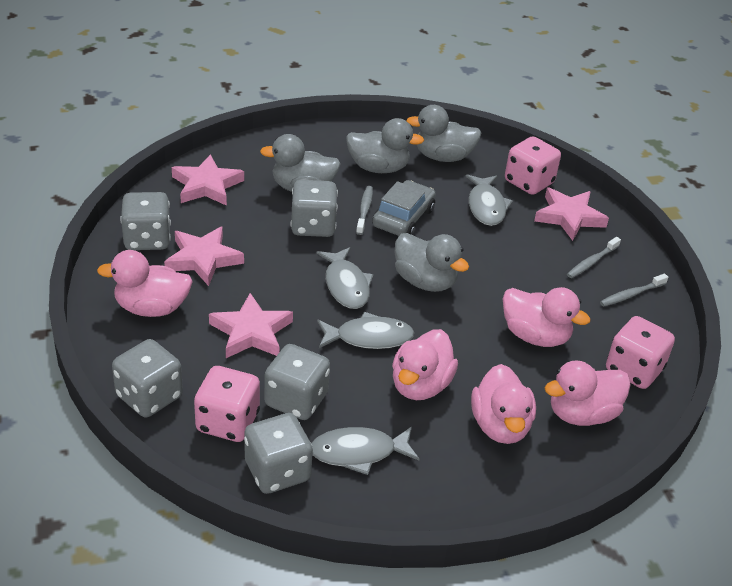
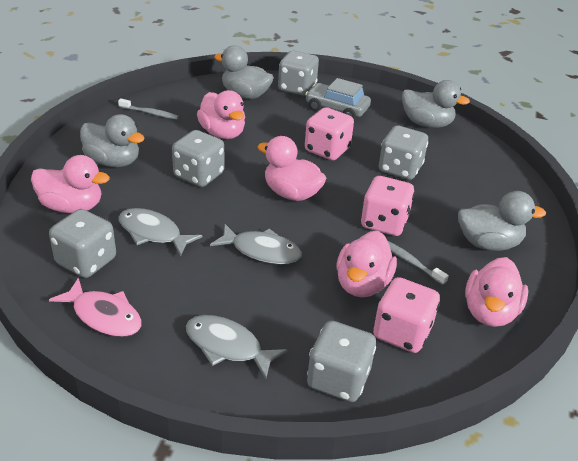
grey fish: 4 -> 3
grey toothbrush: 3 -> 2
pink fish: 0 -> 1
pink star: 4 -> 0

